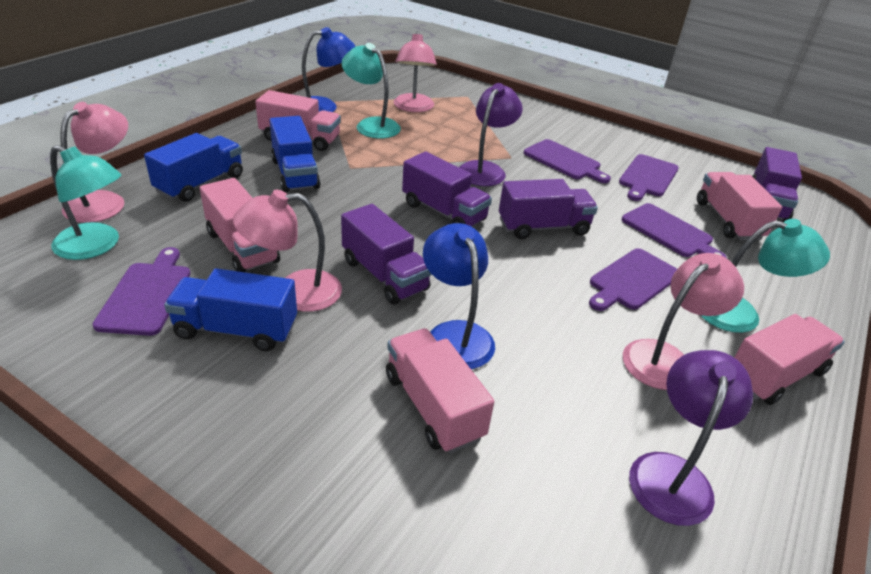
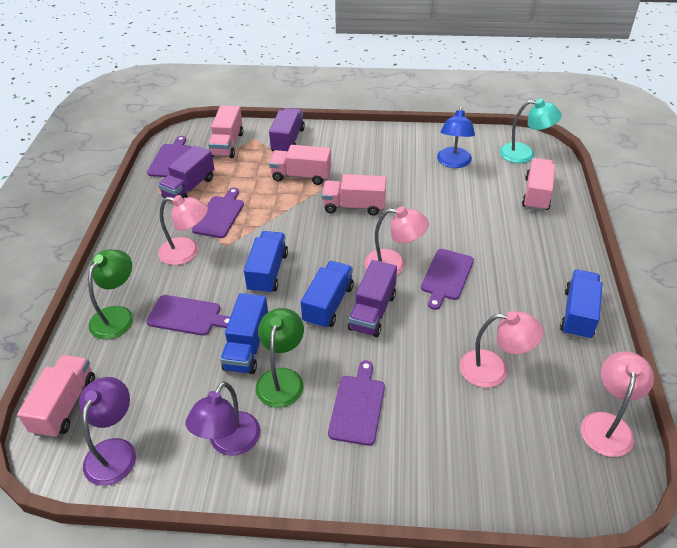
blue lamp: 2 -> 1
blue truck: 3 -> 4
green lamp: 0 -> 2
purple truck: 4 -> 3
turquoise lamp: 3 -> 1

